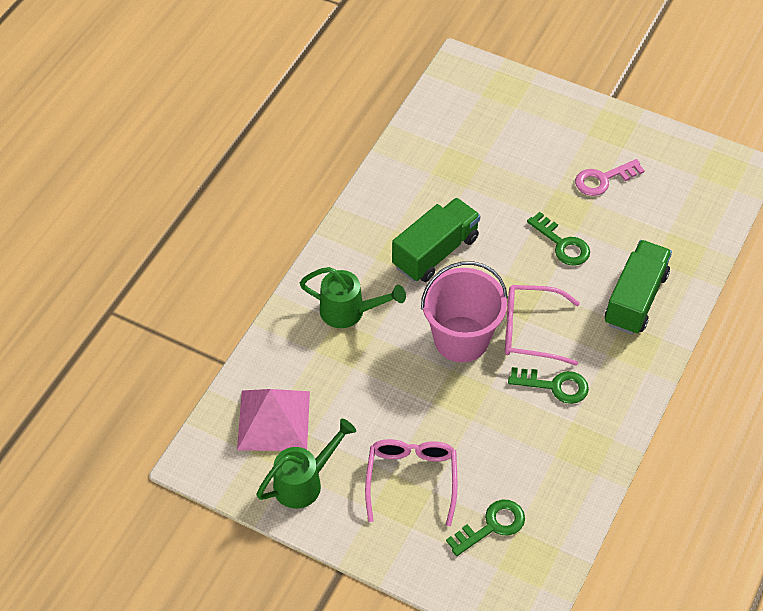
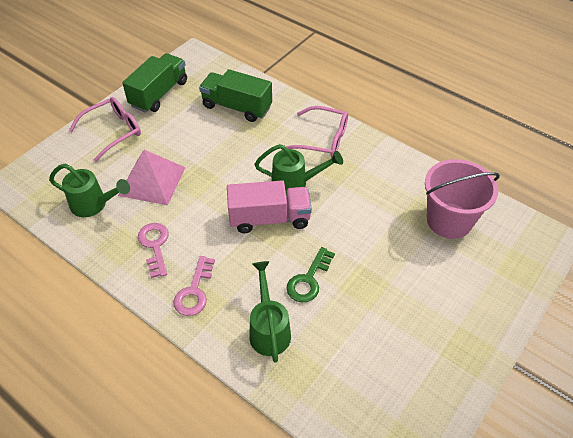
green key: 3 -> 1
green watering can: 2 -> 3
pink key: 1 -> 2
pink truck: 0 -> 1

